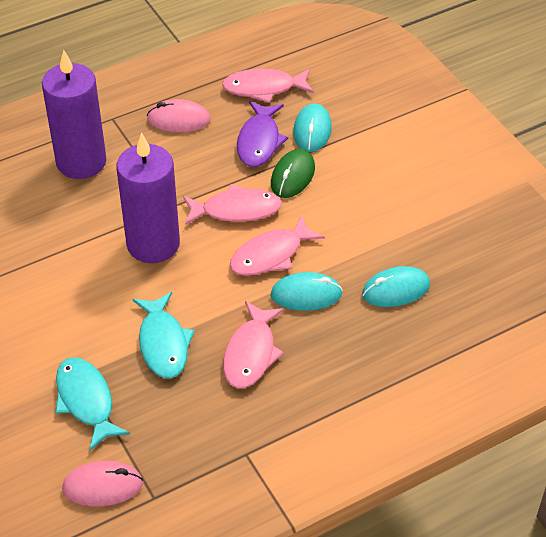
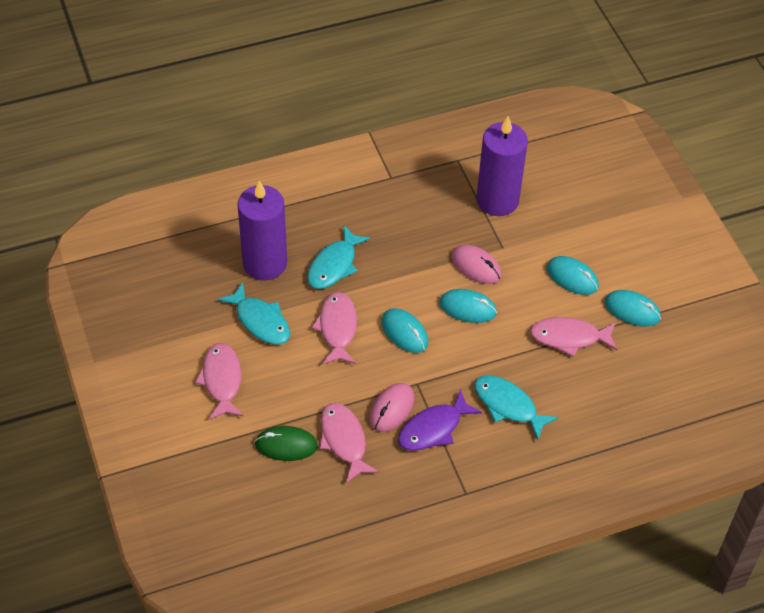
turquoise fish: 2 -> 3
turquoise mouse: 3 -> 4

